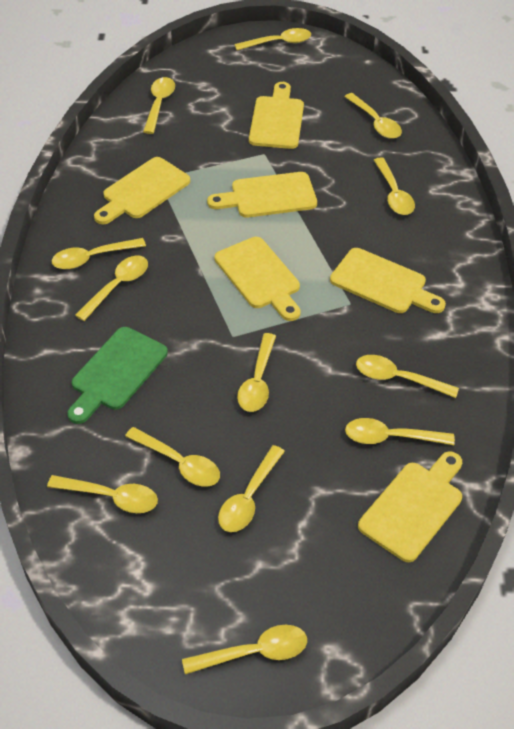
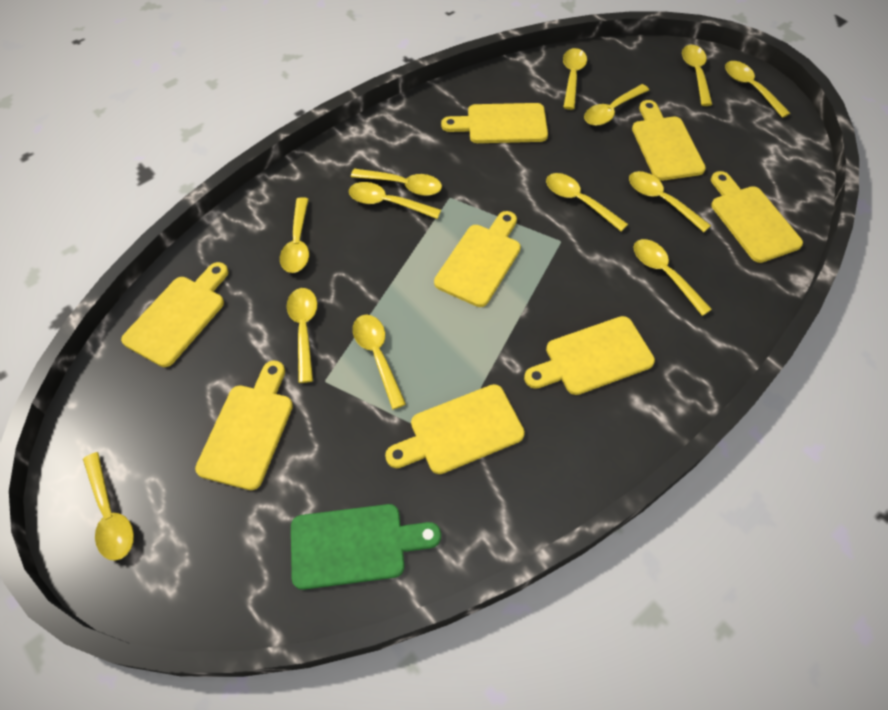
yellow cutting board: 6 -> 8

